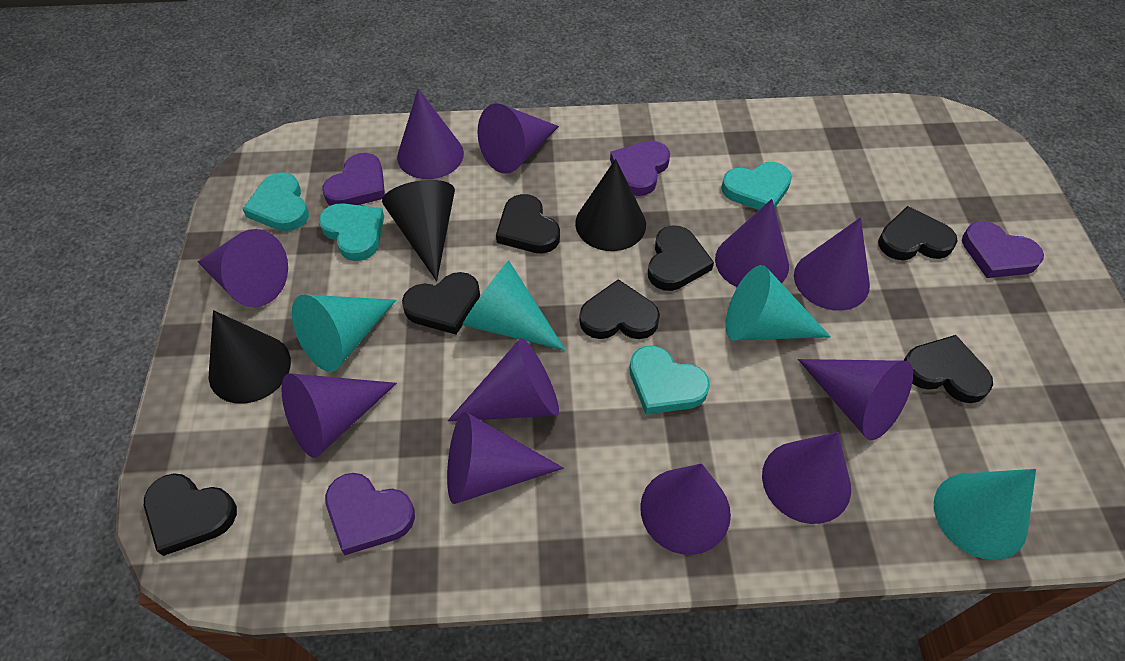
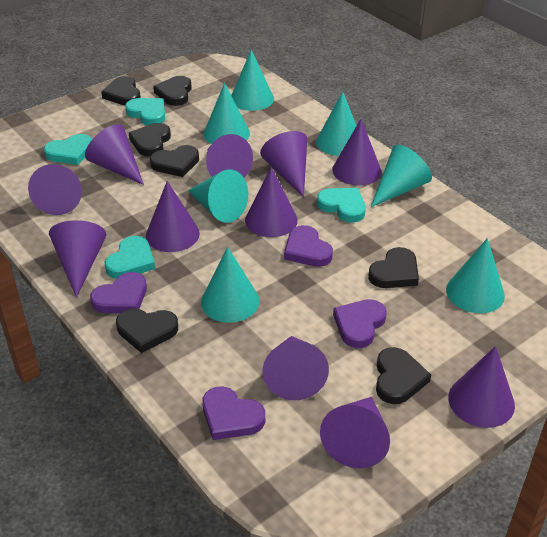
black cone: 3 -> 0
turquoise cone: 4 -> 7

